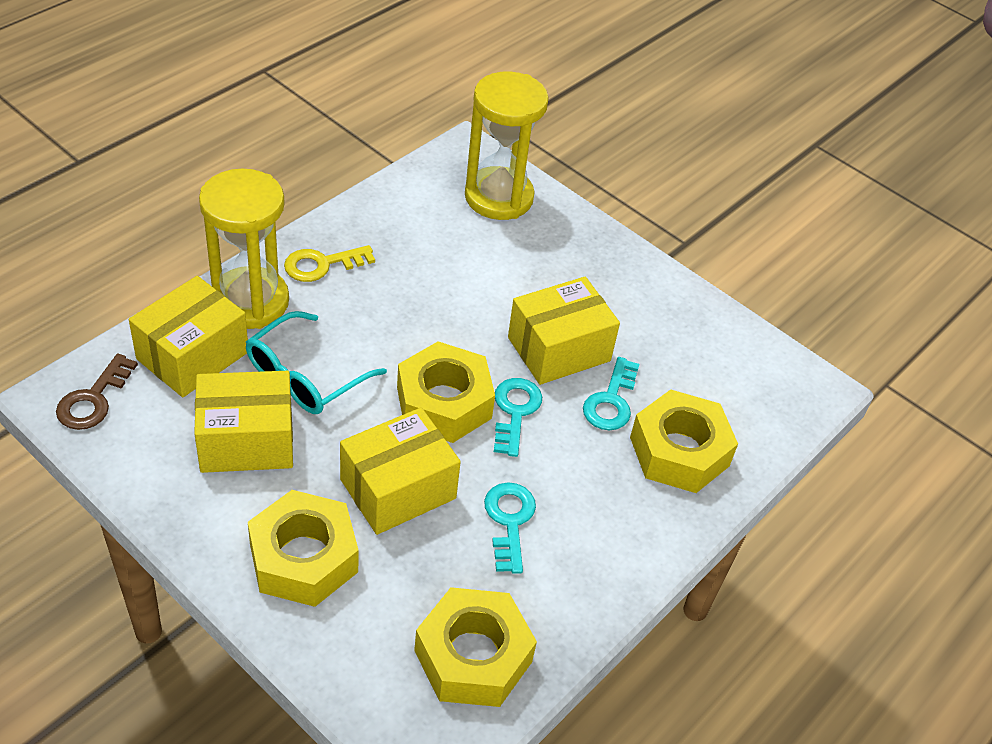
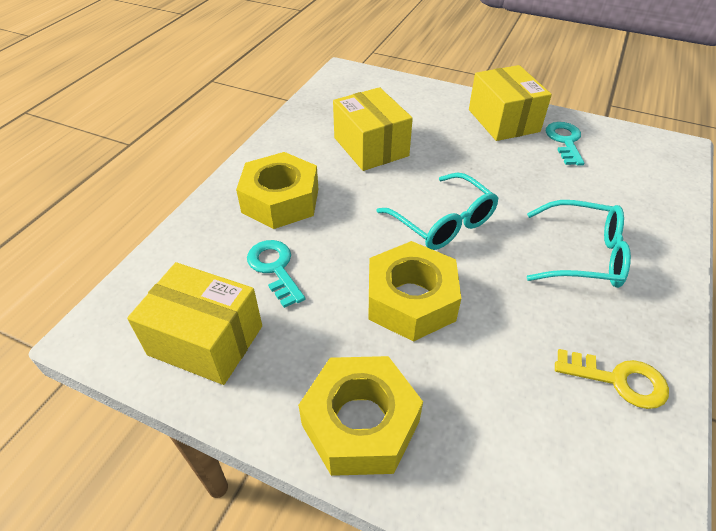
brown key: 1 -> 0
turquoise glasses: 1 -> 2
turquoise key: 3 -> 2
yellow box: 4 -> 3
yellow hourglass: 2 -> 0
yellow nut: 4 -> 3

